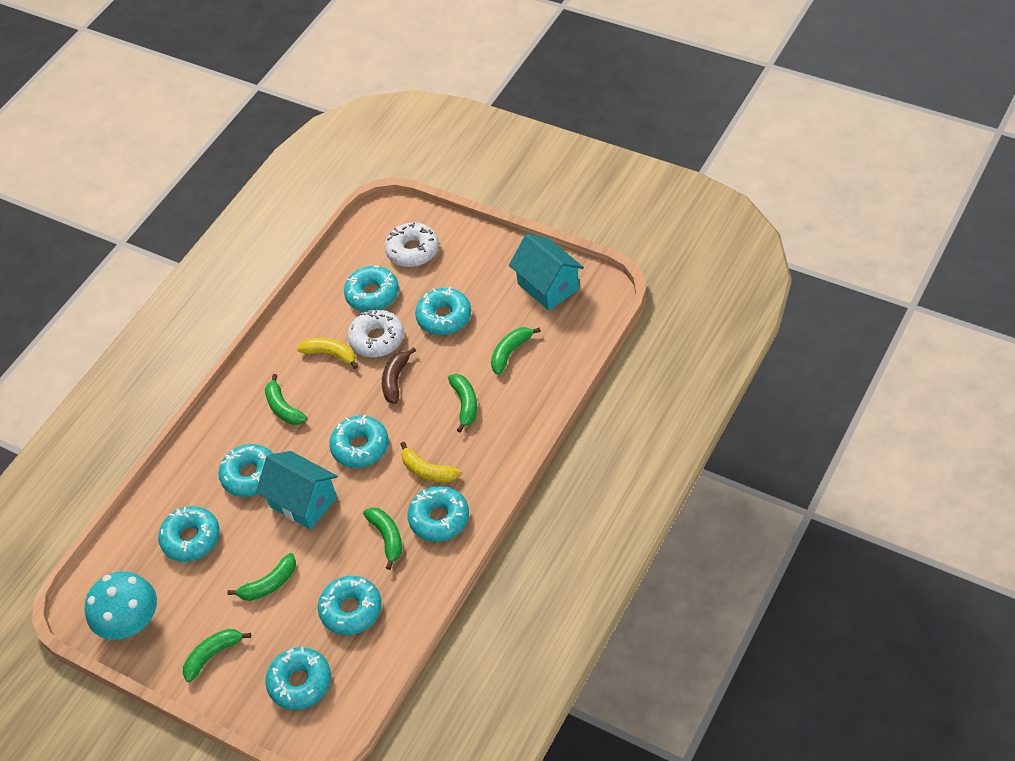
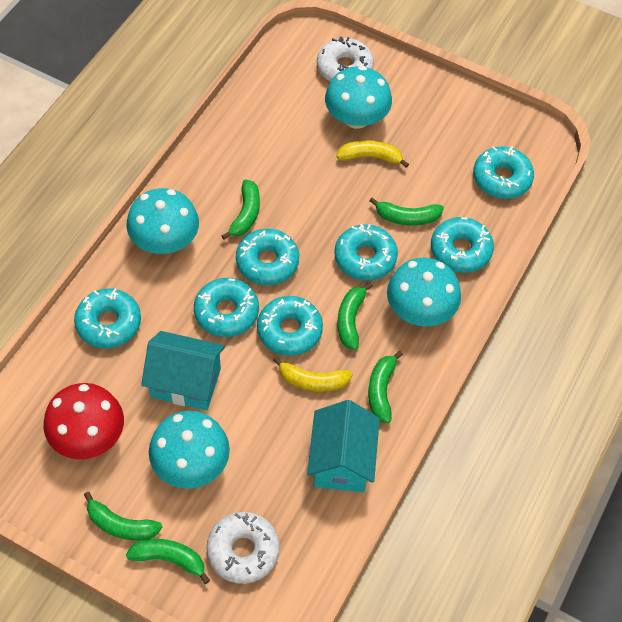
brown banana: 1 -> 0
red mushroom: 0 -> 1
turquoise donut: 8 -> 7
turquoise mushroom: 1 -> 4

